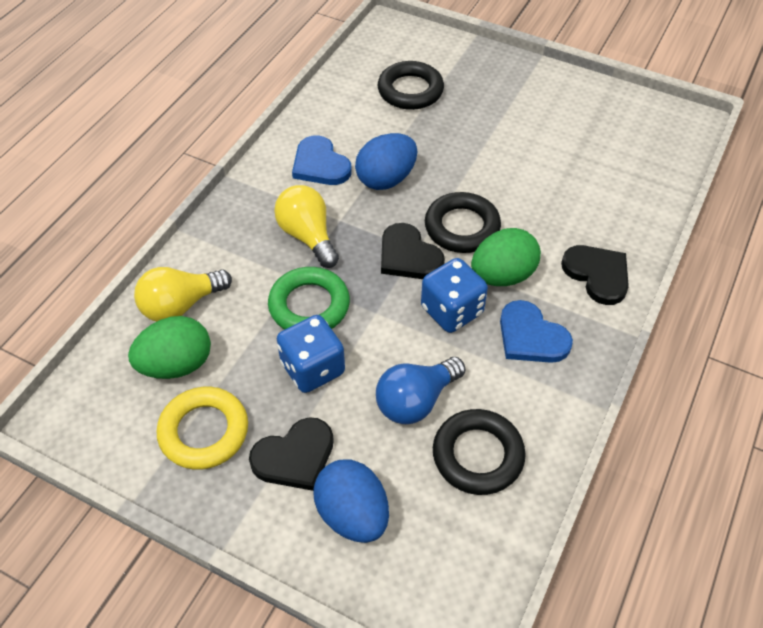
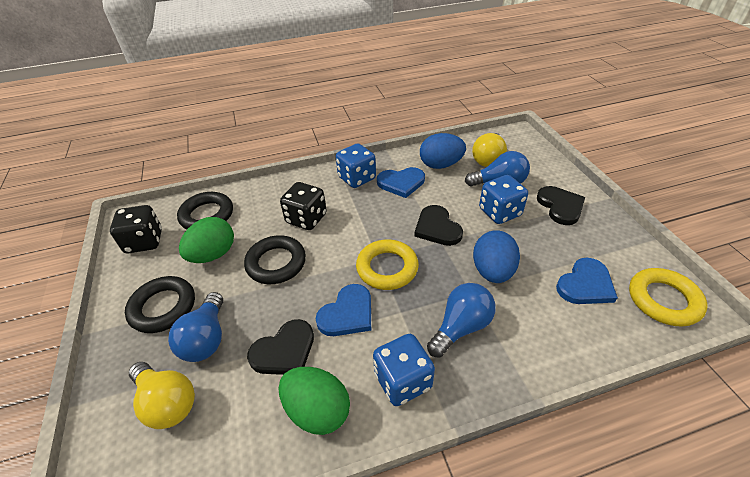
black dice: 0 -> 2
blue dice: 2 -> 3
blue heart: 2 -> 3
blue light bulb: 1 -> 3
green ring: 1 -> 0
yellow ring: 1 -> 2

